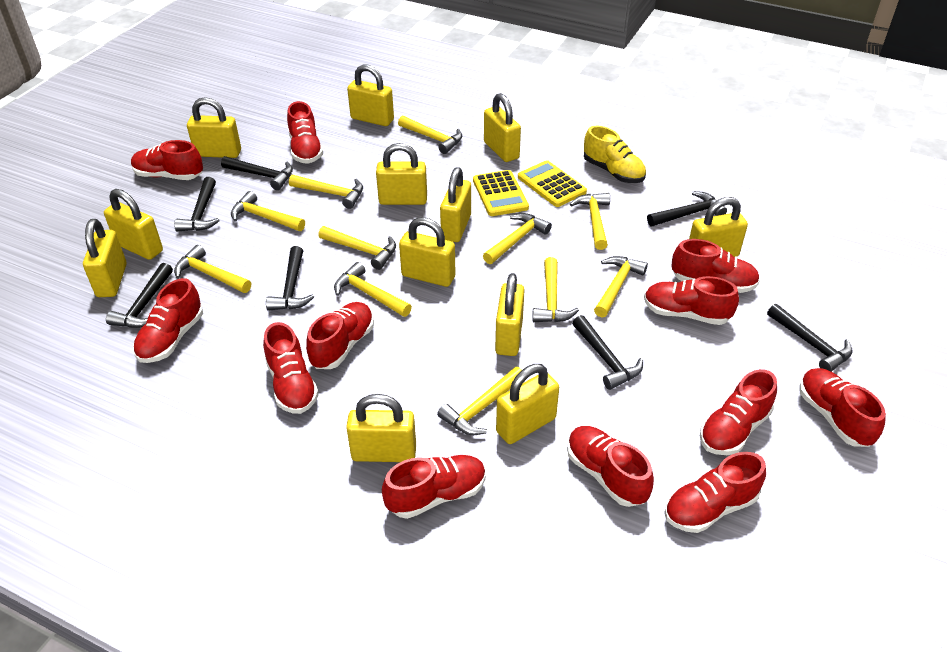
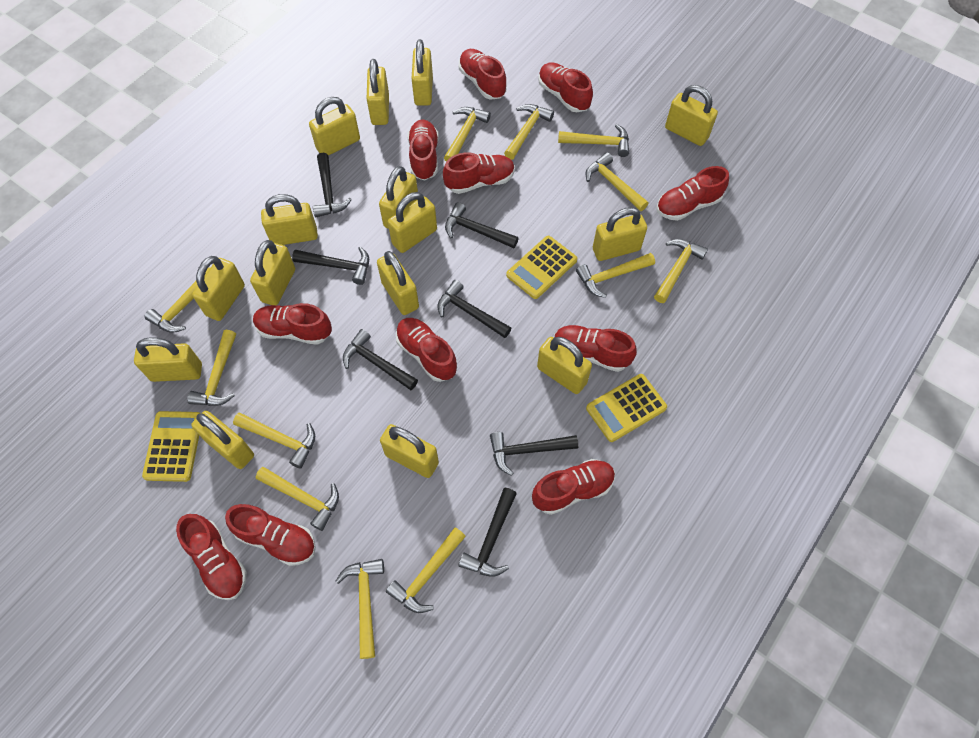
red shoe: 12 -> 11
yellow calculator: 2 -> 3
yellow hammer: 11 -> 12
yellow padlock: 12 -> 15
yellow shoe: 1 -> 0

